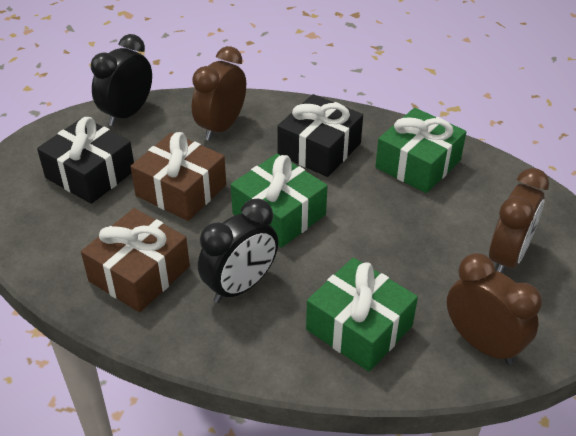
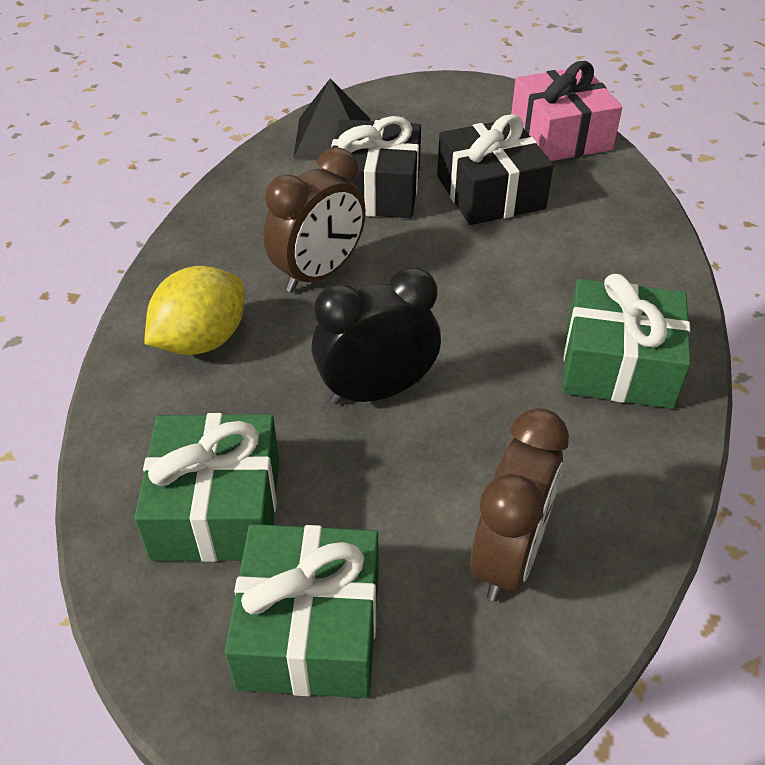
black clock: 2 -> 1
black pyramid: 0 -> 1
brown clock: 3 -> 2
brown gift: 2 -> 0
pink gift: 0 -> 1
yellow lemon: 0 -> 1

